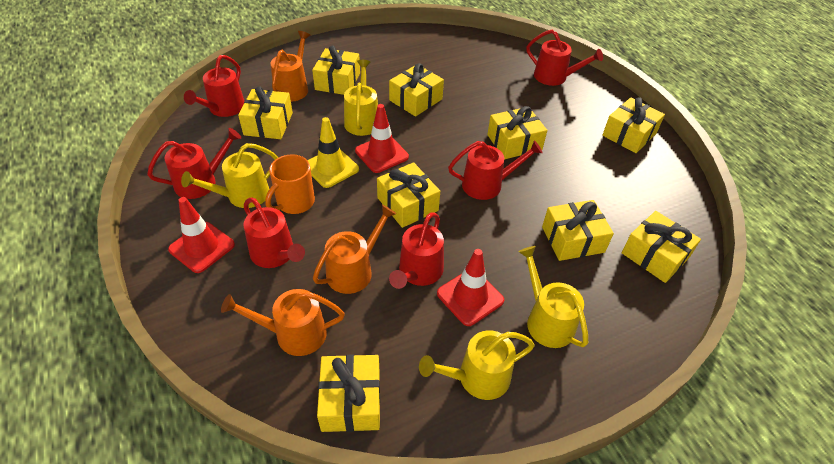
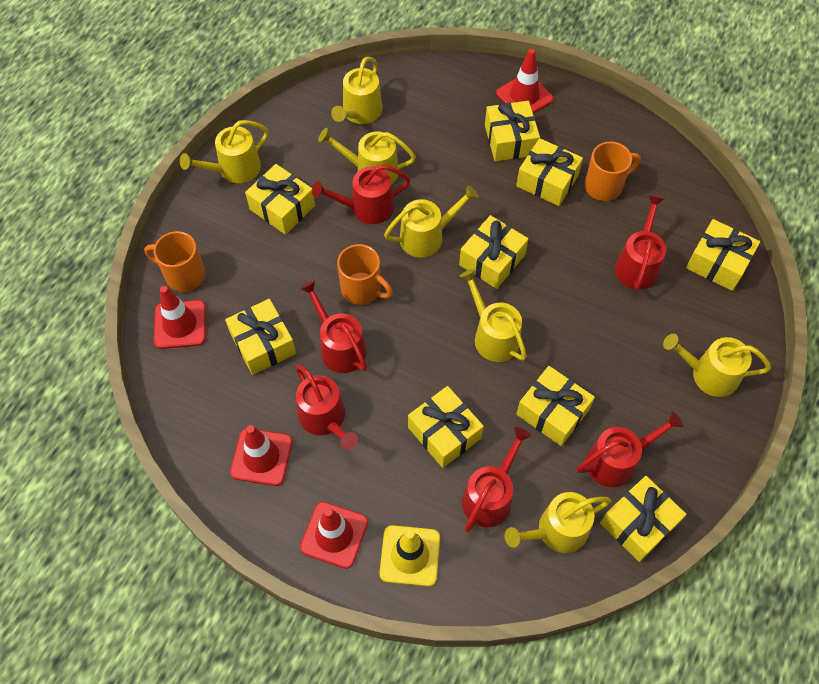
orange mug: 1 -> 3
orange watering can: 3 -> 0
red traffic cone: 3 -> 4
yellow watering can: 4 -> 7

